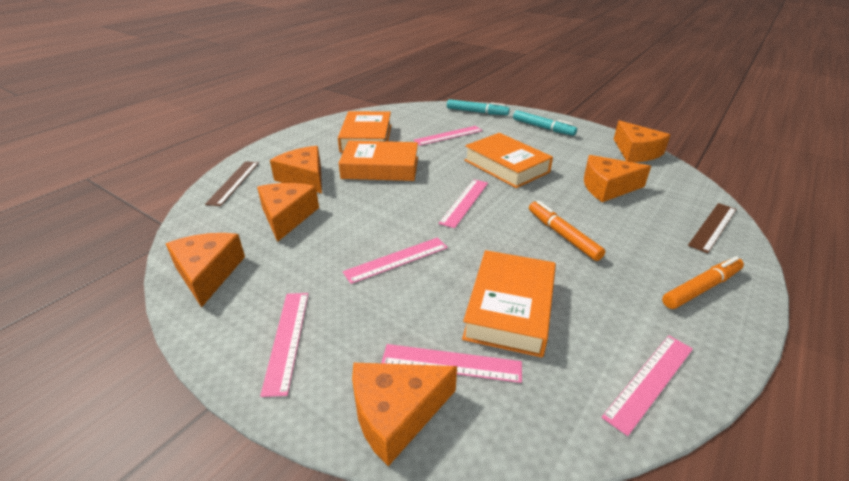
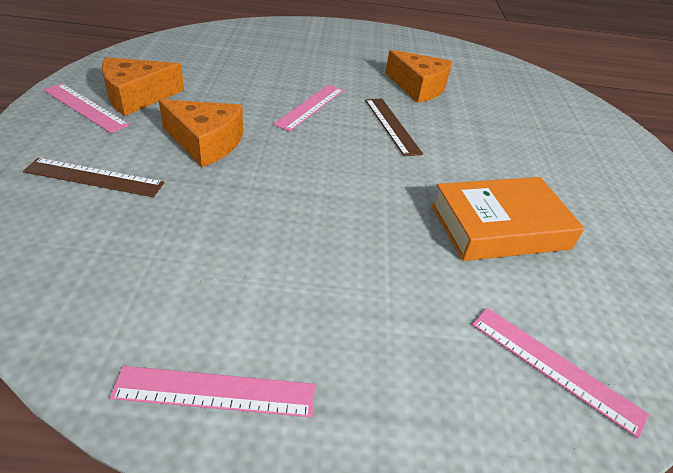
orange book: 4 -> 1
orange cheese: 6 -> 3
orange marker: 2 -> 0
pink ruler: 6 -> 4
turquoise marker: 2 -> 0

